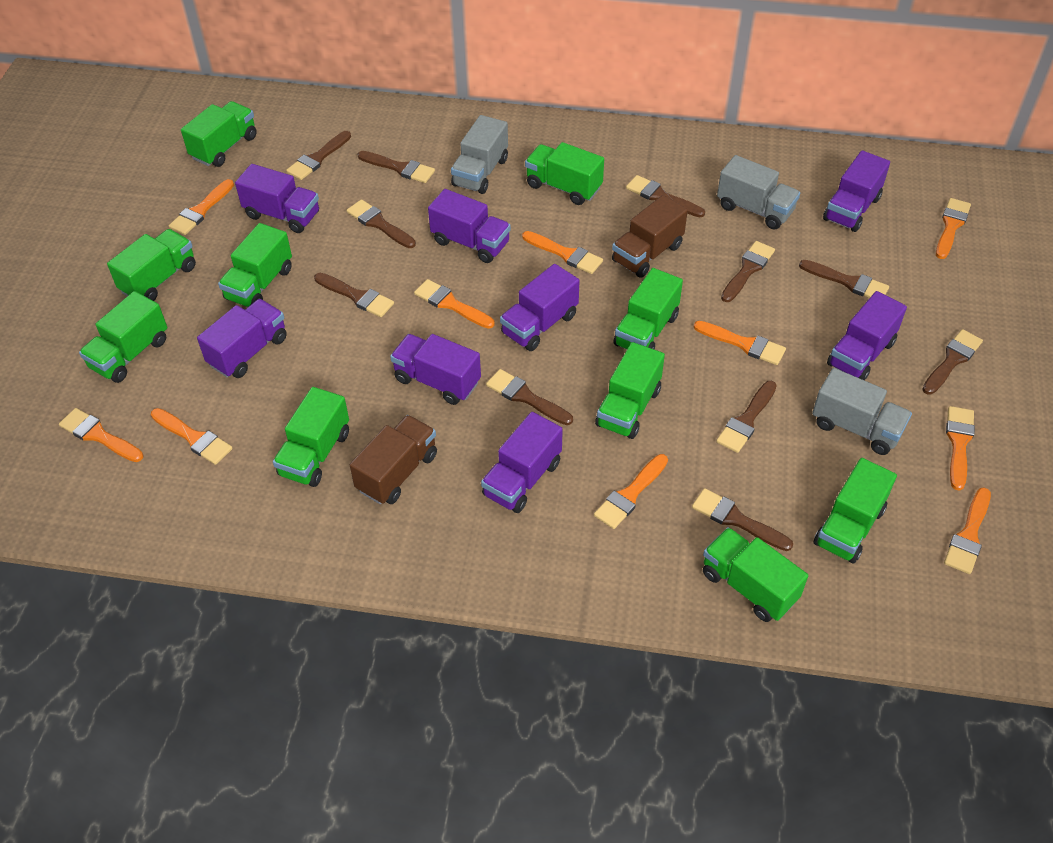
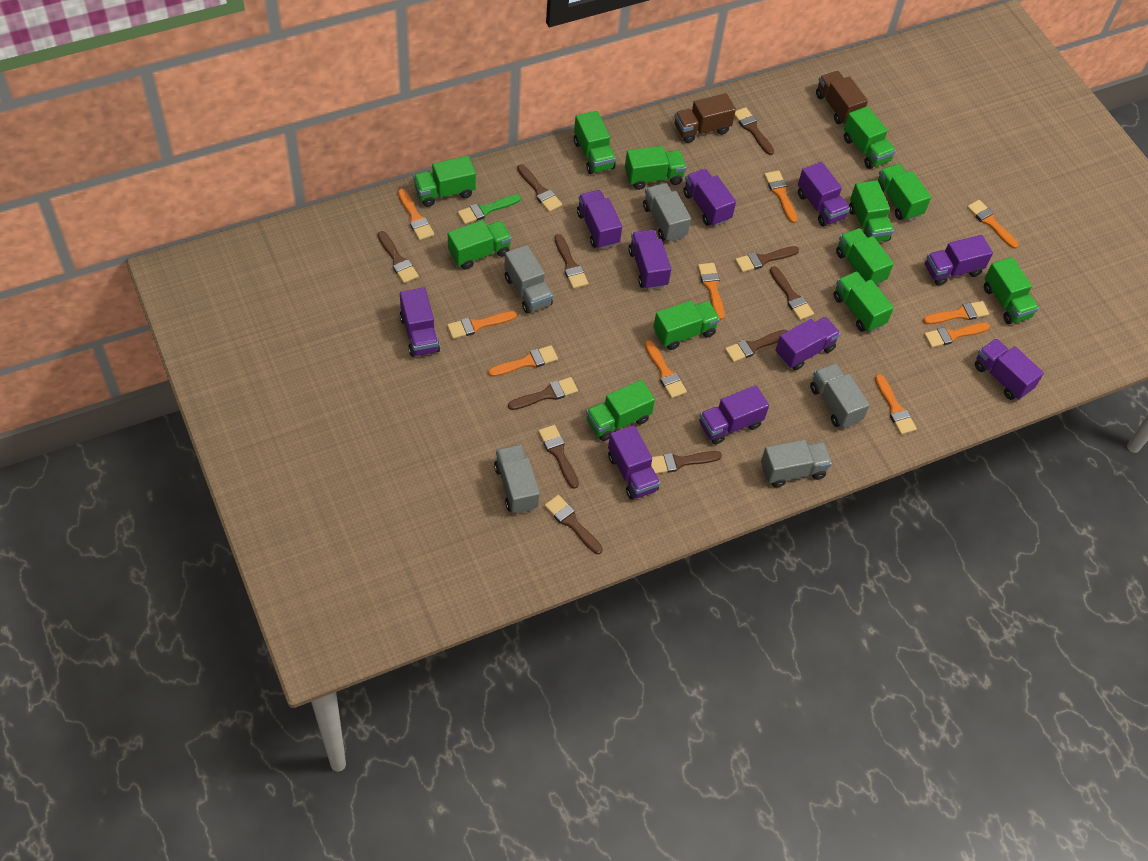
green brush: 0 -> 1
green truck: 10 -> 12
grey truck: 3 -> 5
purple truck: 8 -> 10

